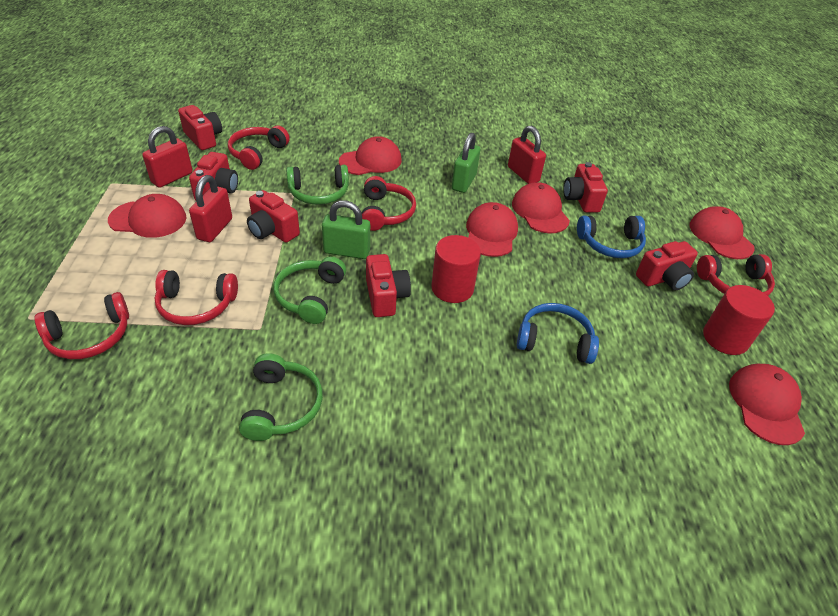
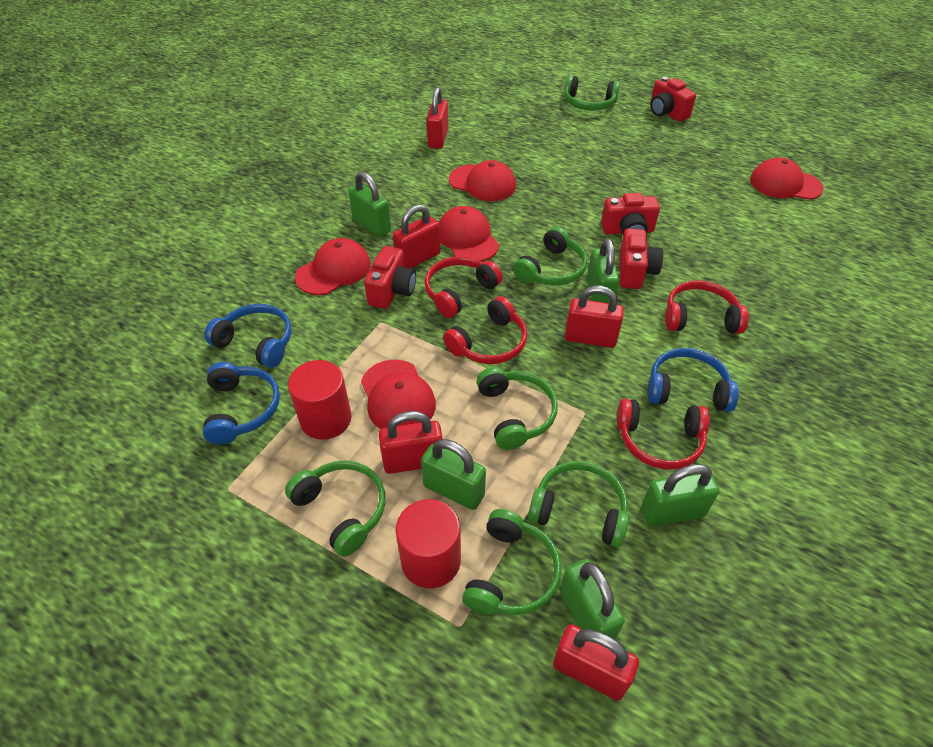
blue headphones: 2 -> 3
green headphones: 3 -> 6
green padlock: 2 -> 5
red camera: 6 -> 4
red cap: 6 -> 5
red headphones: 5 -> 4
red padlock: 3 -> 5

